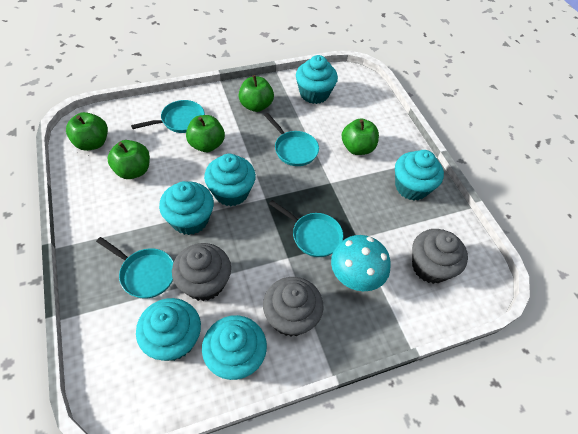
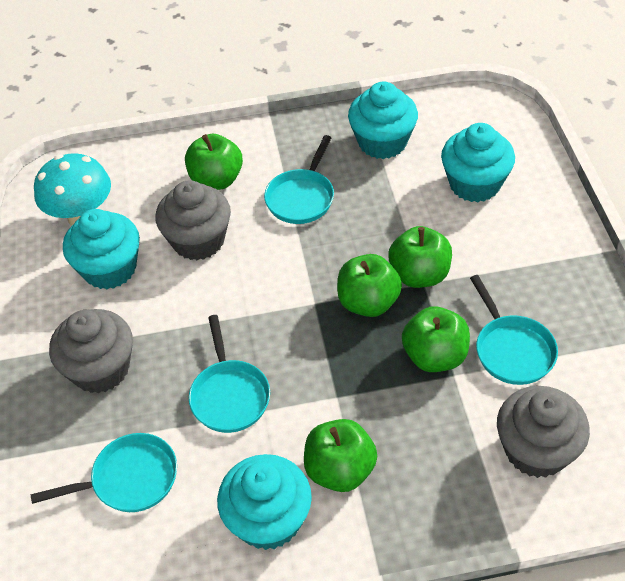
turquoise cupcake: 6 -> 4

